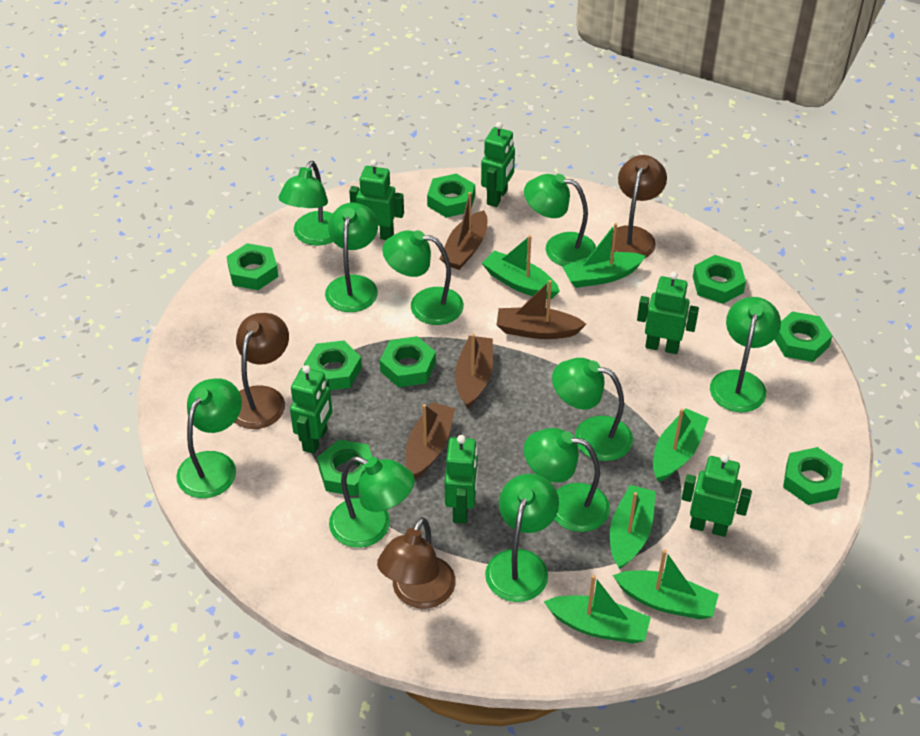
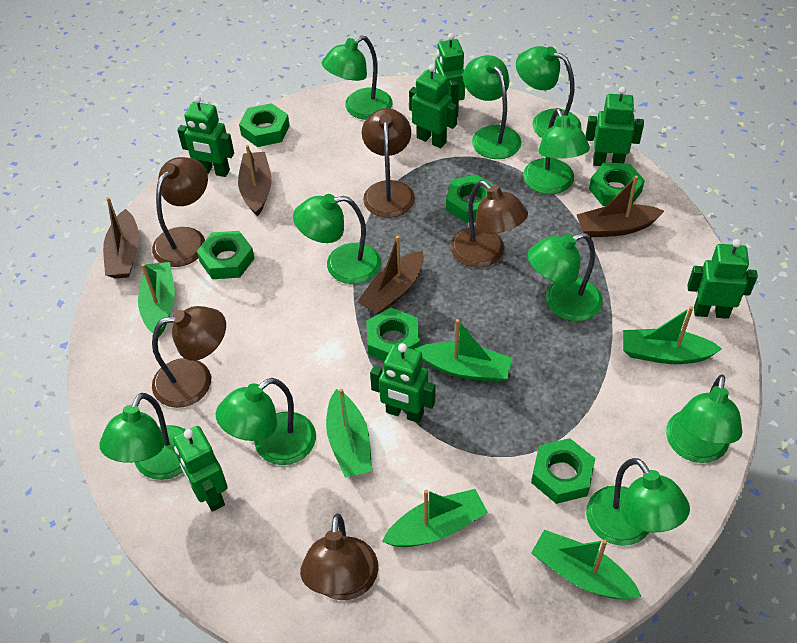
brown lamp: 3 -> 5
green nut: 8 -> 6
green robot: 6 -> 7

